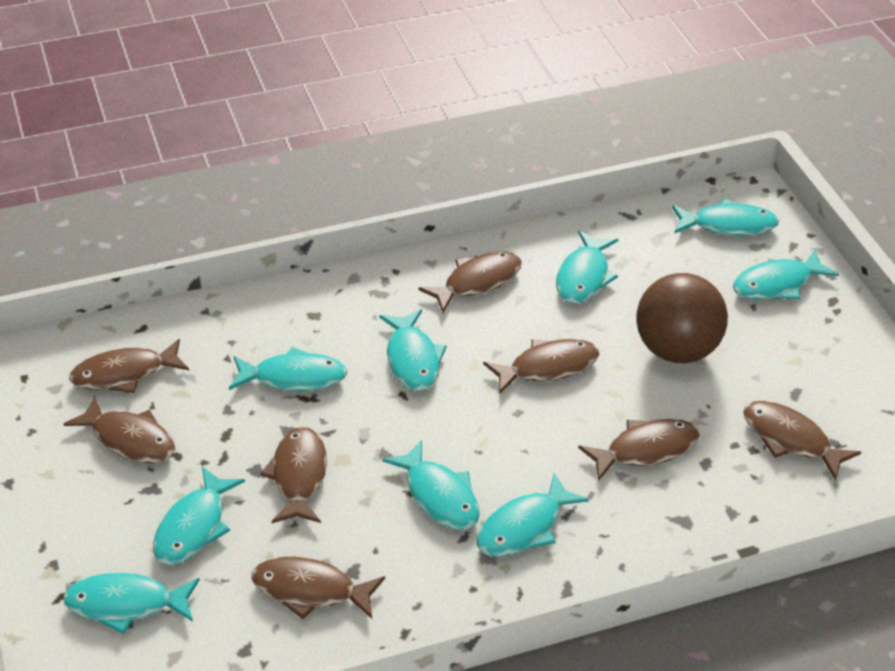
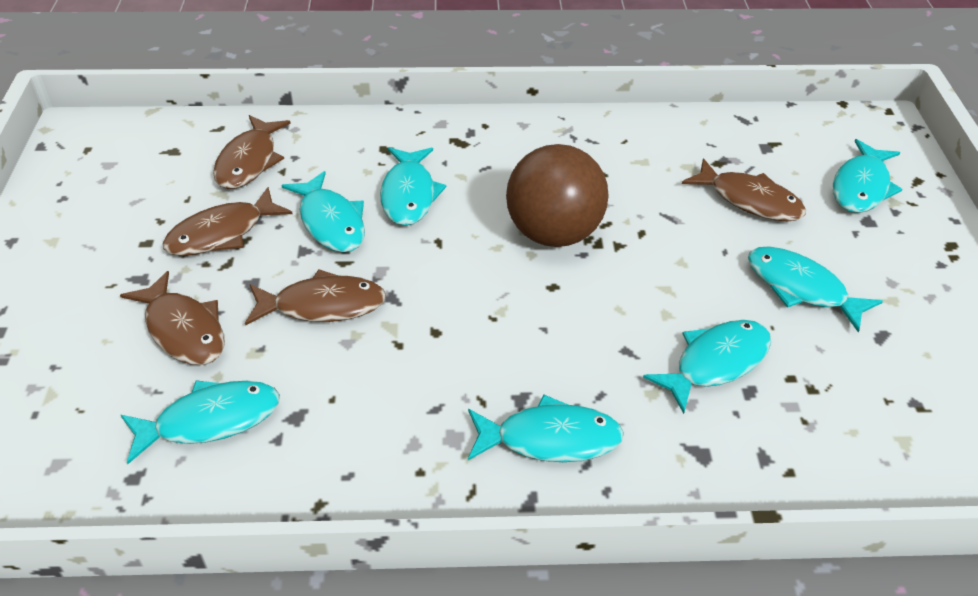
brown fish: 8 -> 5
turquoise fish: 9 -> 7

